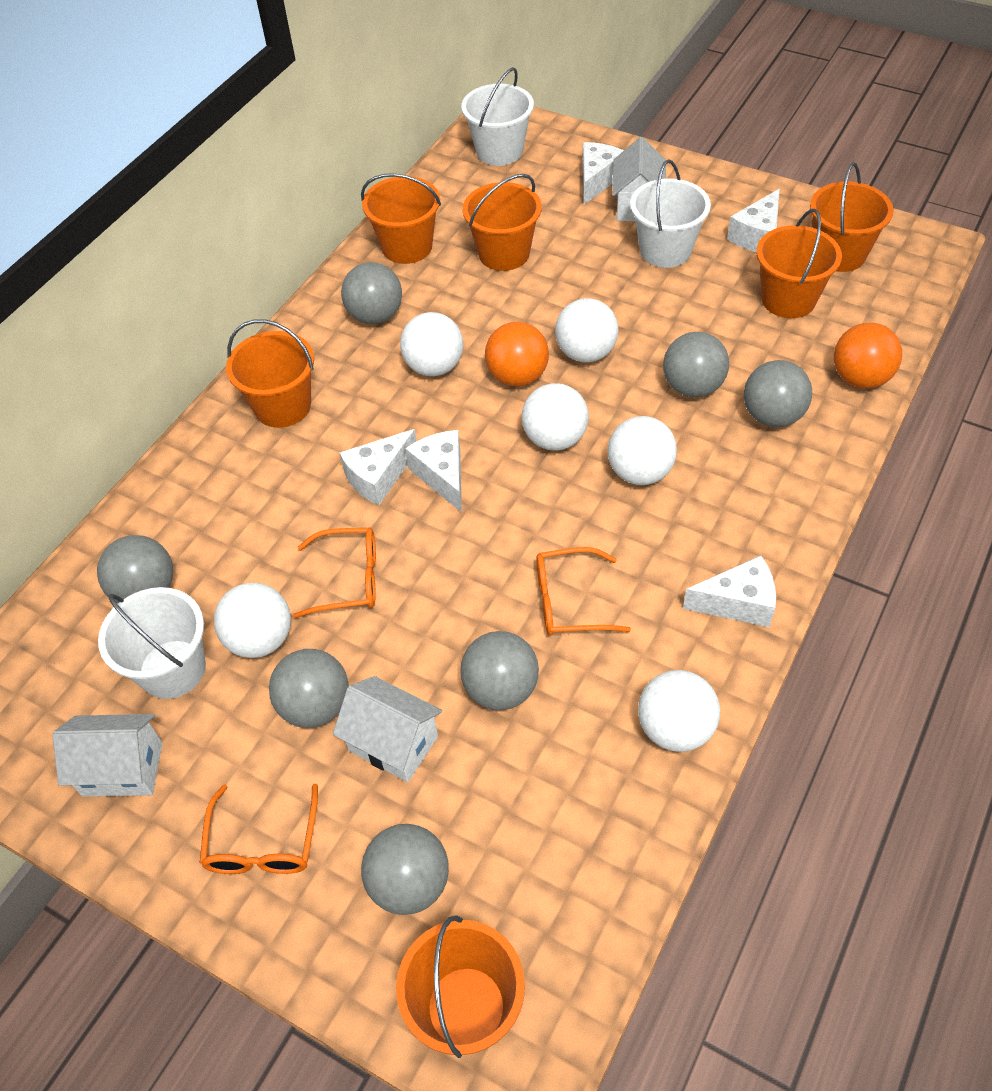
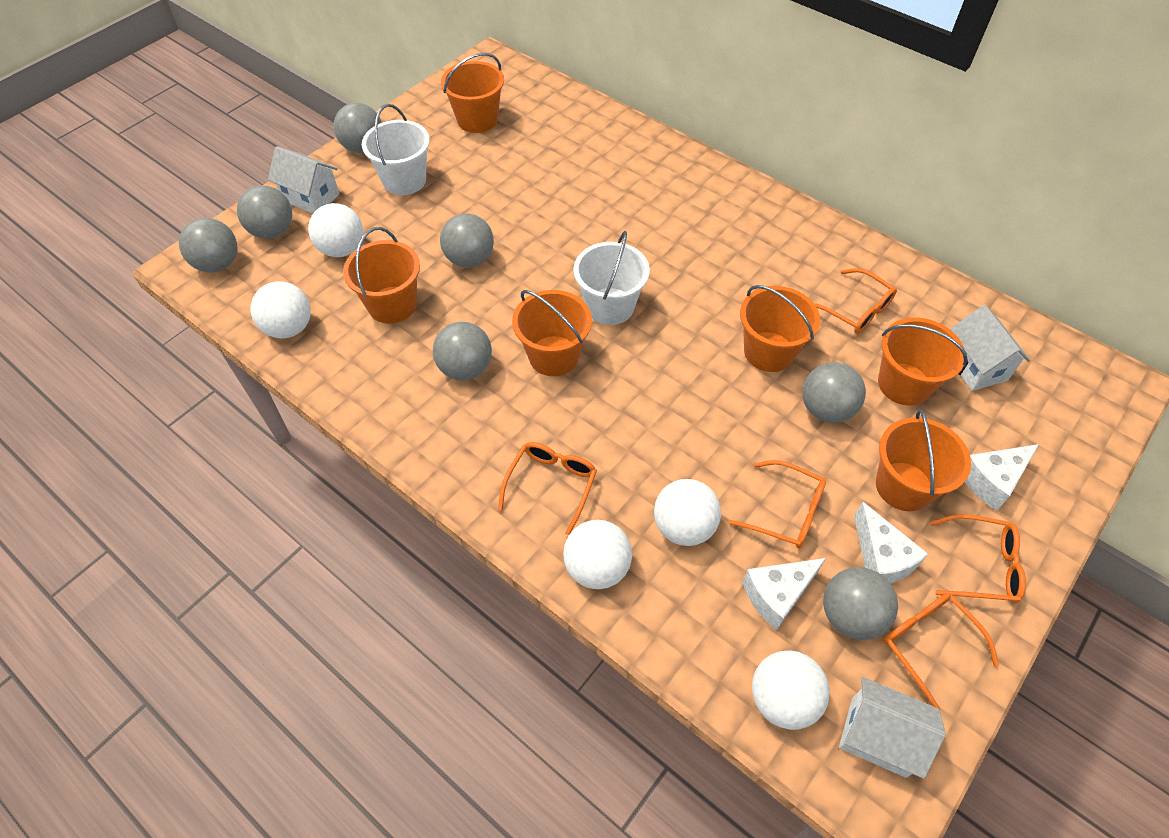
orange ball: 2 -> 0
orange glasses: 3 -> 5
white ball: 6 -> 5
white bucket: 3 -> 2
white cheese: 5 -> 3

